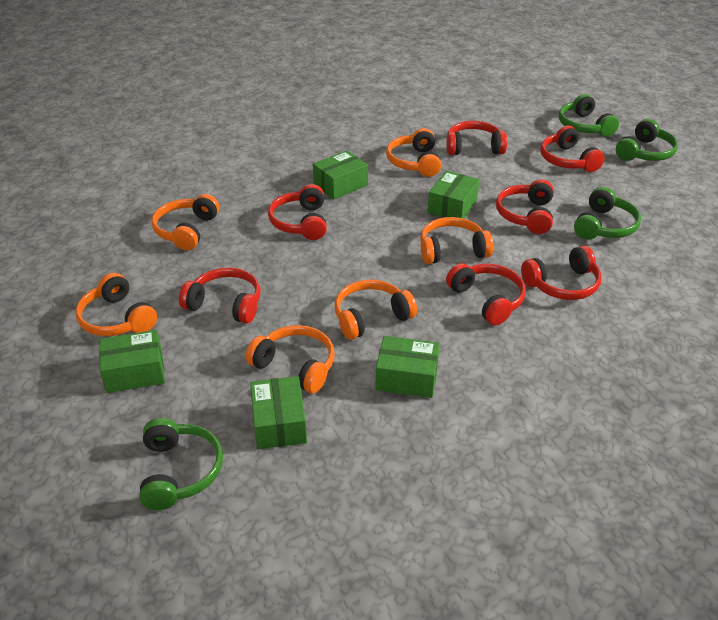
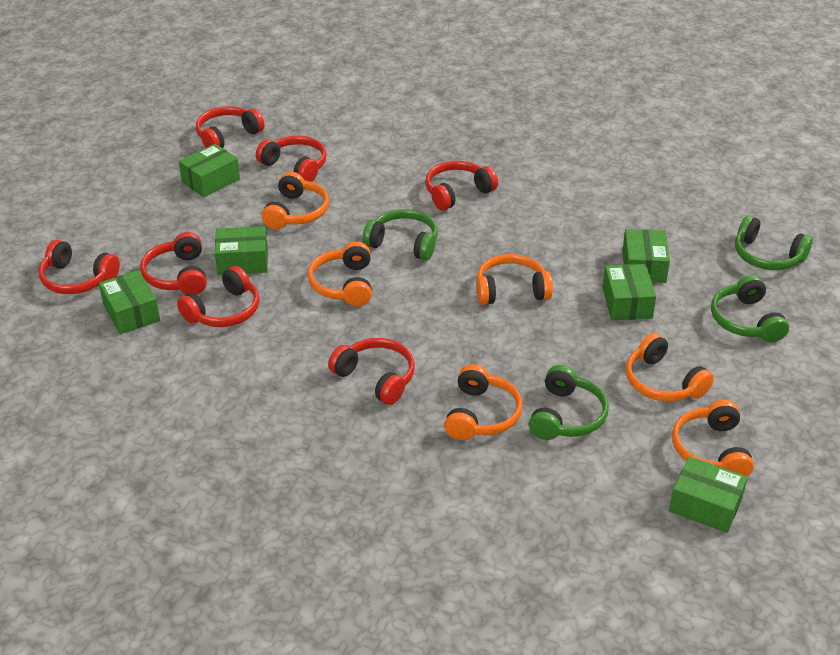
green box: 5 -> 6

